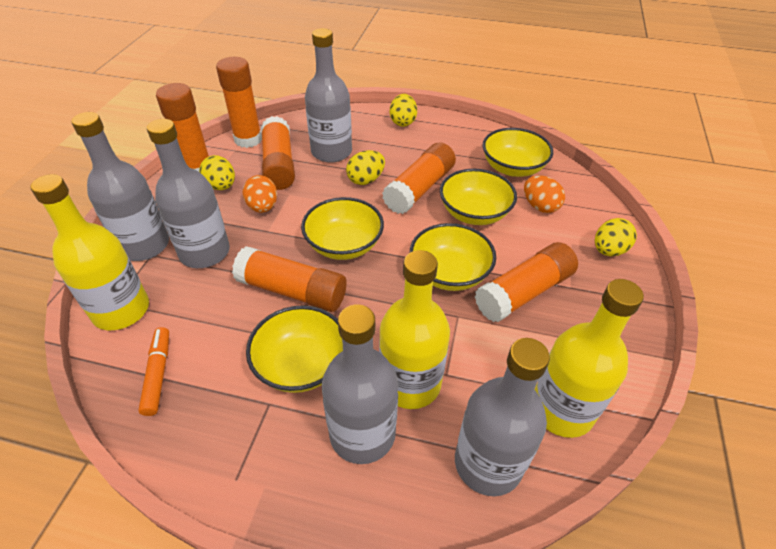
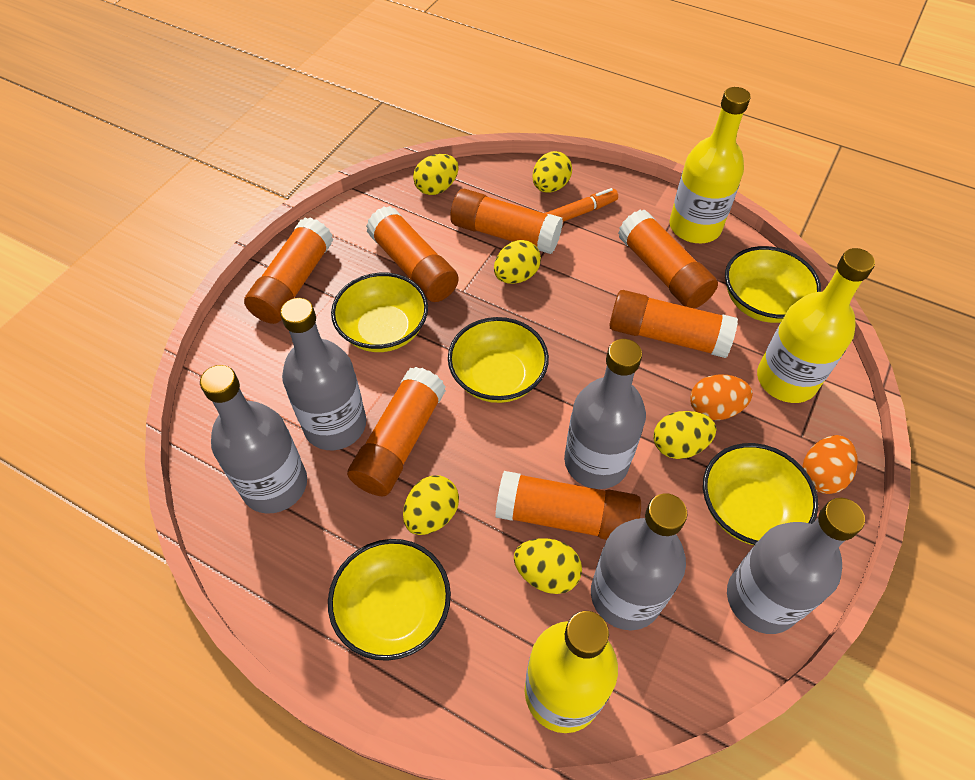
orange glue stick: 6 -> 7
yellow egg: 4 -> 6

